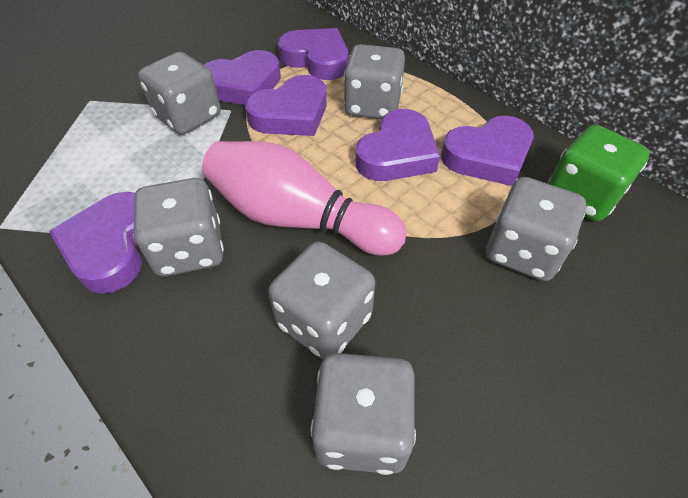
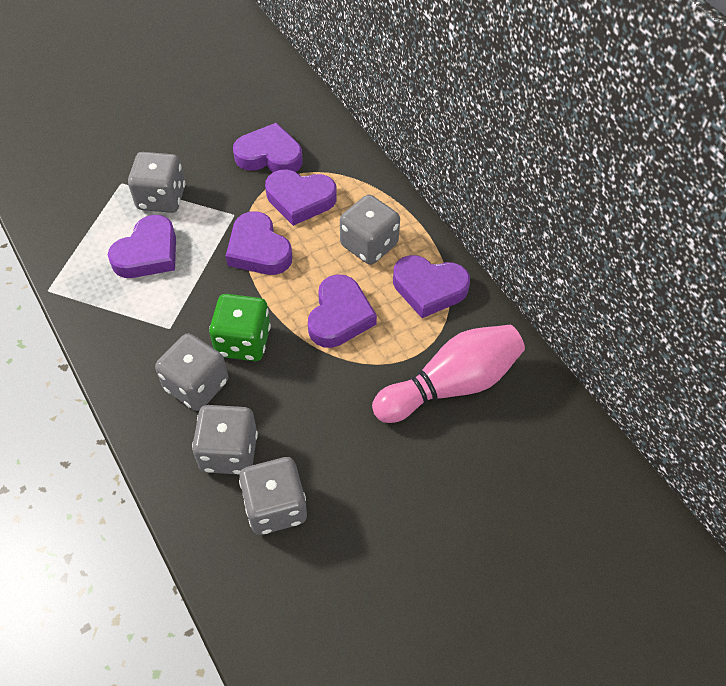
grey dice: 6 -> 5

